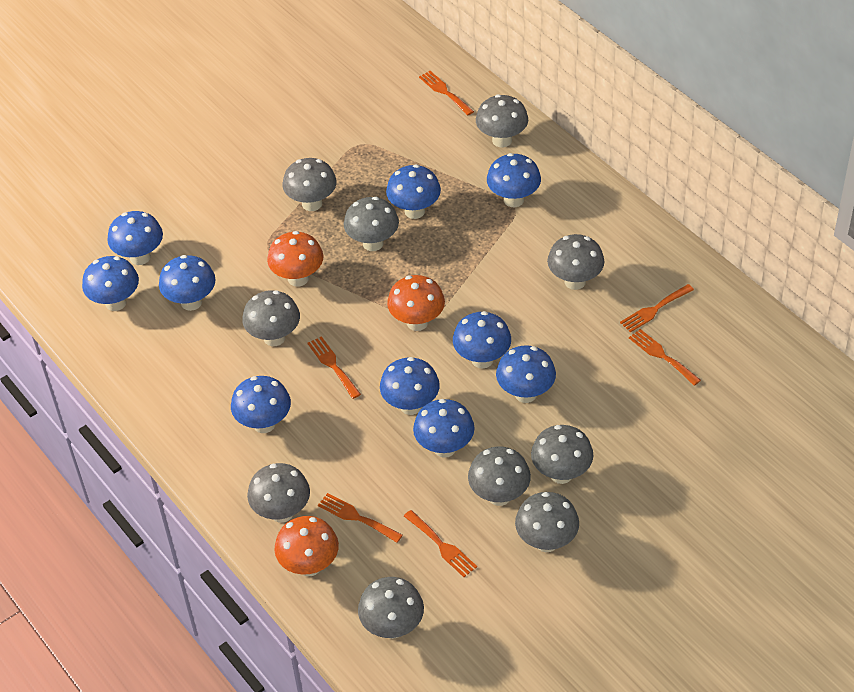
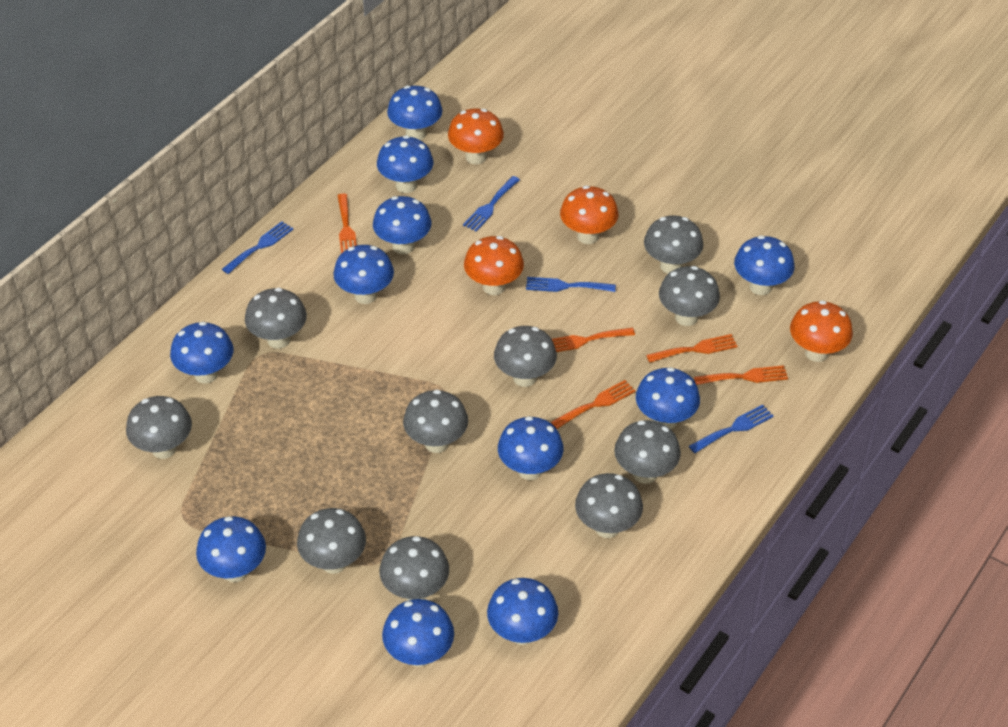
blue fork: 0 -> 4
blue mushroom: 10 -> 11
orange fork: 6 -> 5
orange mushroom: 3 -> 4

